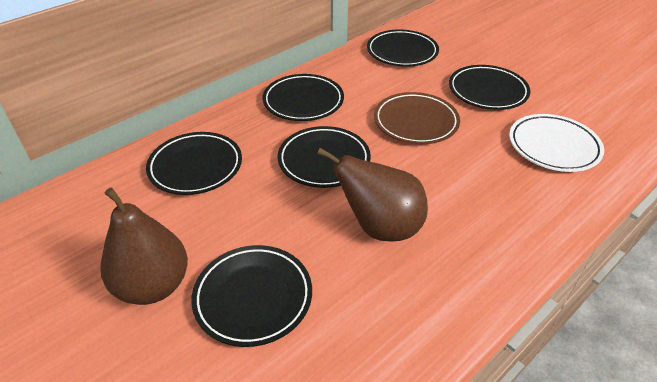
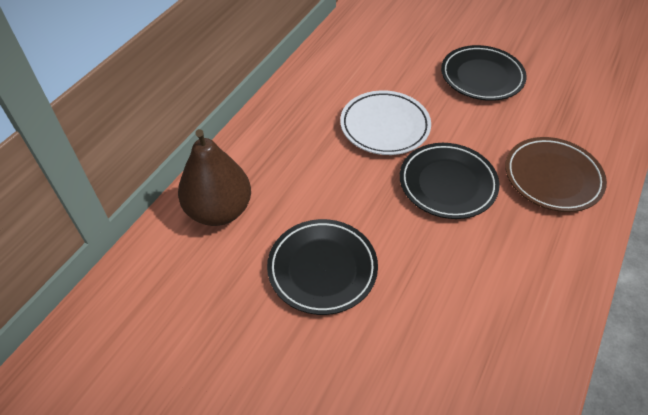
black plate: 6 -> 3
brown pear: 2 -> 1

